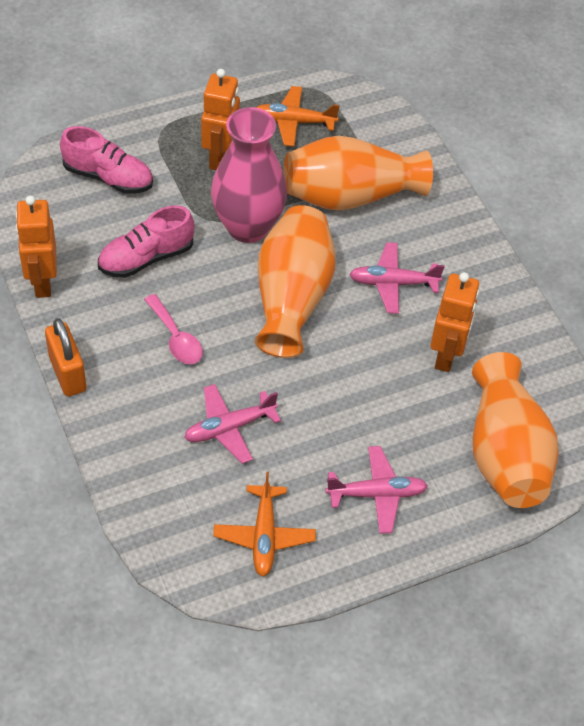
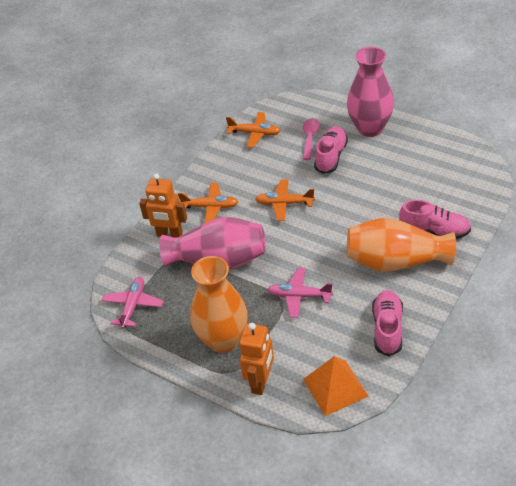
orange padlock: 1 -> 0
orange plane: 2 -> 3
orange pyramid: 0 -> 1
orange robot: 3 -> 2
orange vase: 3 -> 2
pink plane: 3 -> 2
pink shoe: 2 -> 3
pink vase: 1 -> 2

